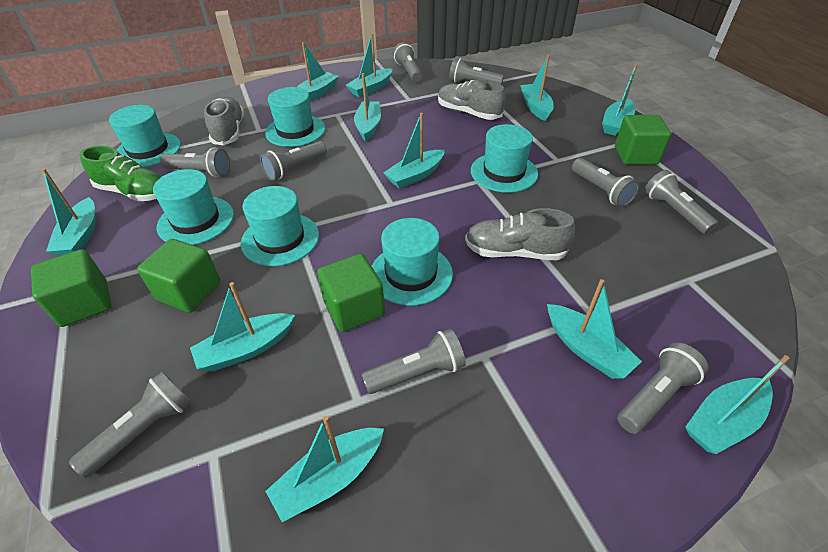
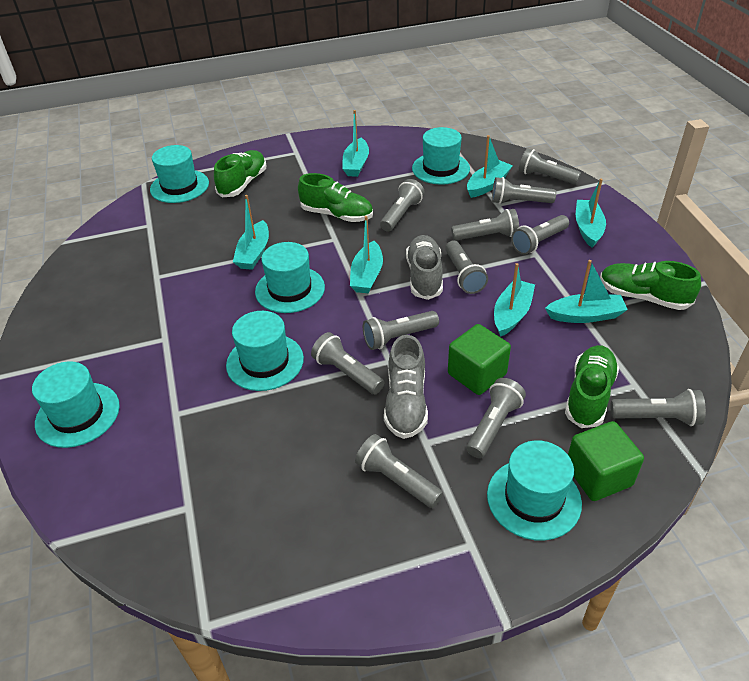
green cube: 4 -> 2
green shoe: 1 -> 4
grey flashlight: 9 -> 11
grey shoe: 3 -> 2
turquoise boat: 11 -> 7

